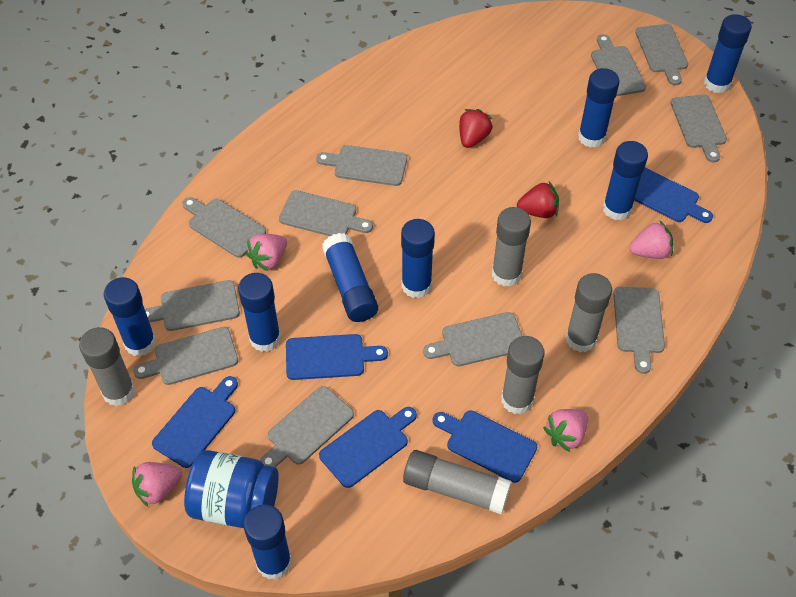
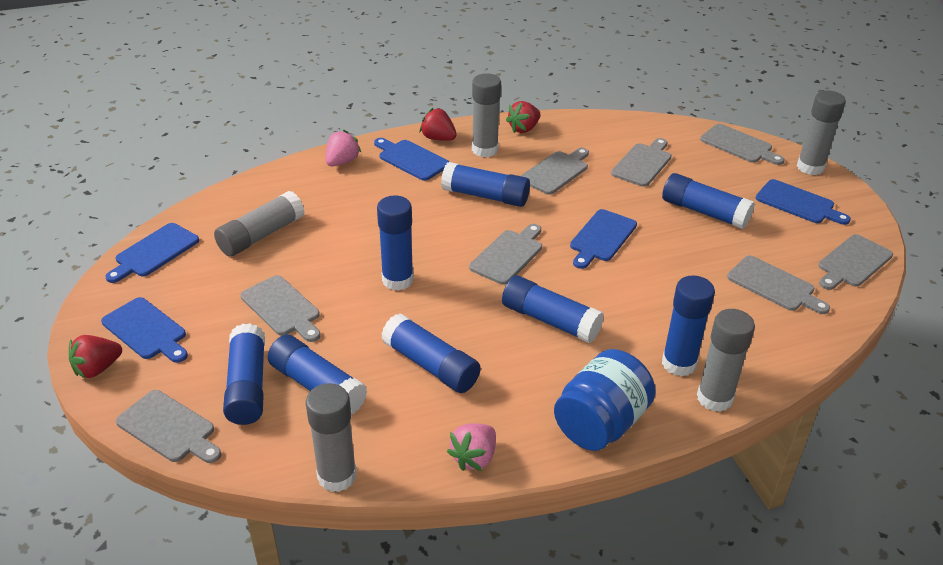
grey cutting board: 11 -> 8
pink strawberry: 4 -> 2
red strawberry: 2 -> 3

